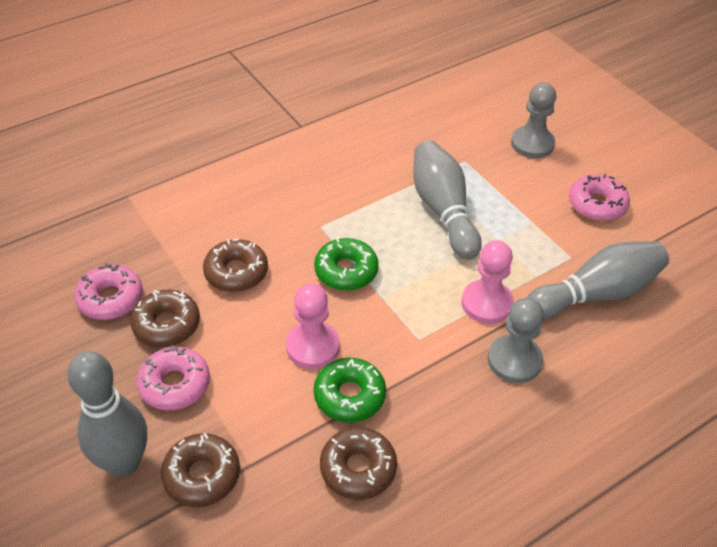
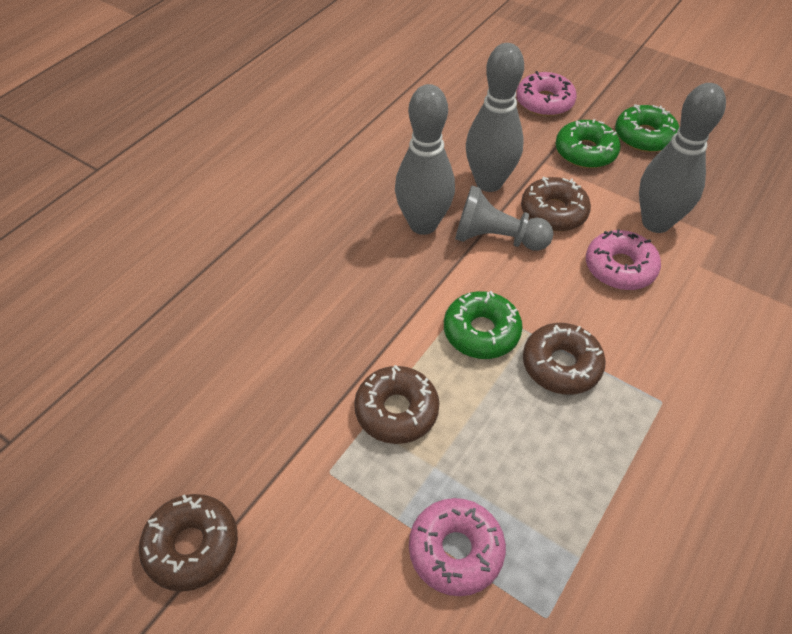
green donut: 2 -> 3
grey pawn: 2 -> 1
pink pawn: 2 -> 0

